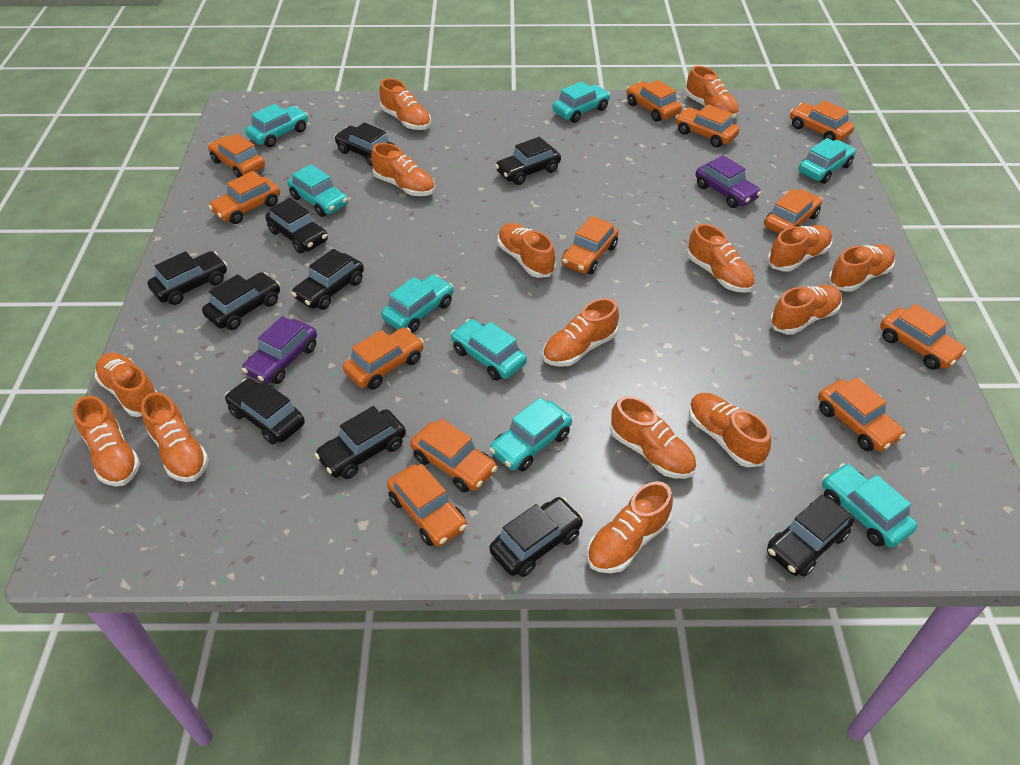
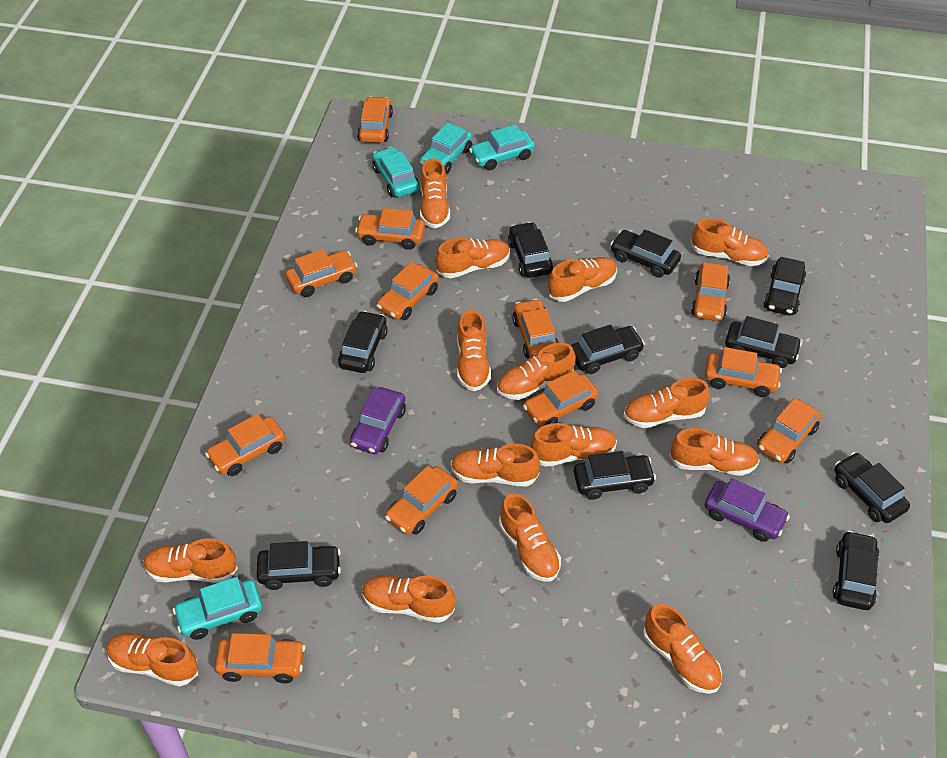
turquoise car: 8 -> 4

